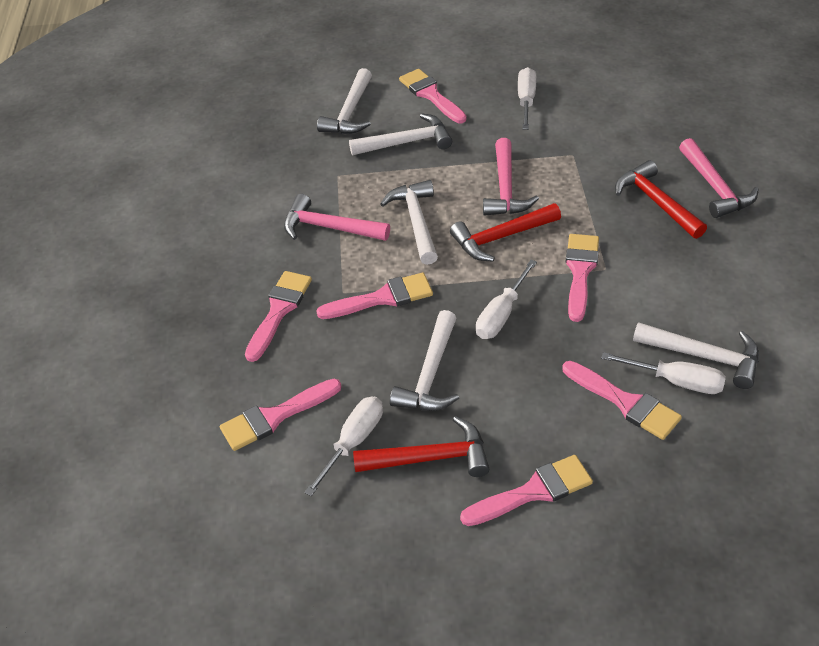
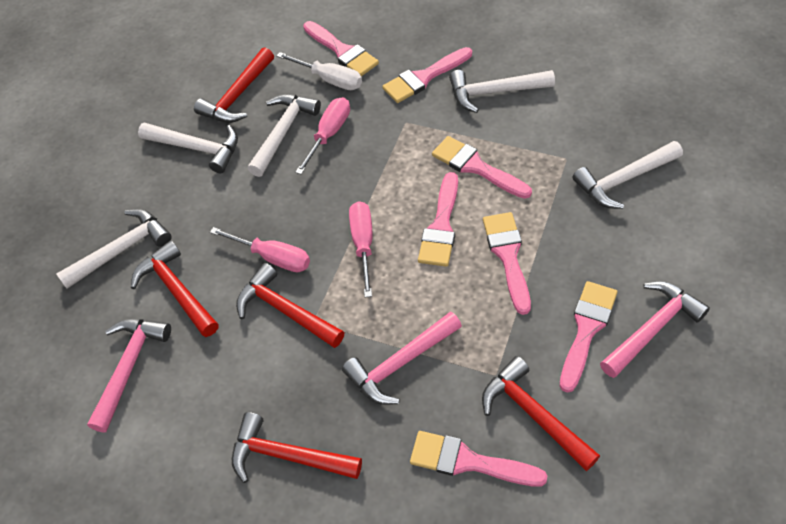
pink screwdriver: 0 -> 3
red hammer: 3 -> 5
white screwdriver: 4 -> 1

